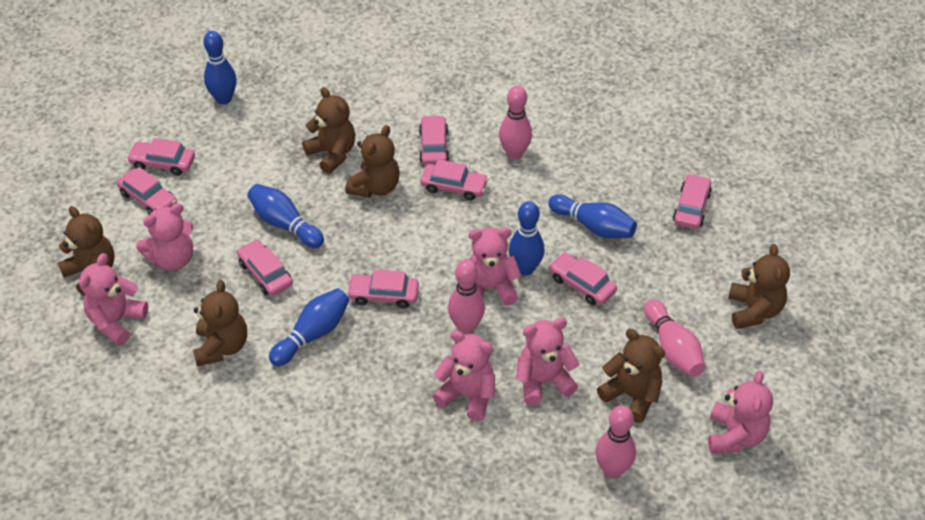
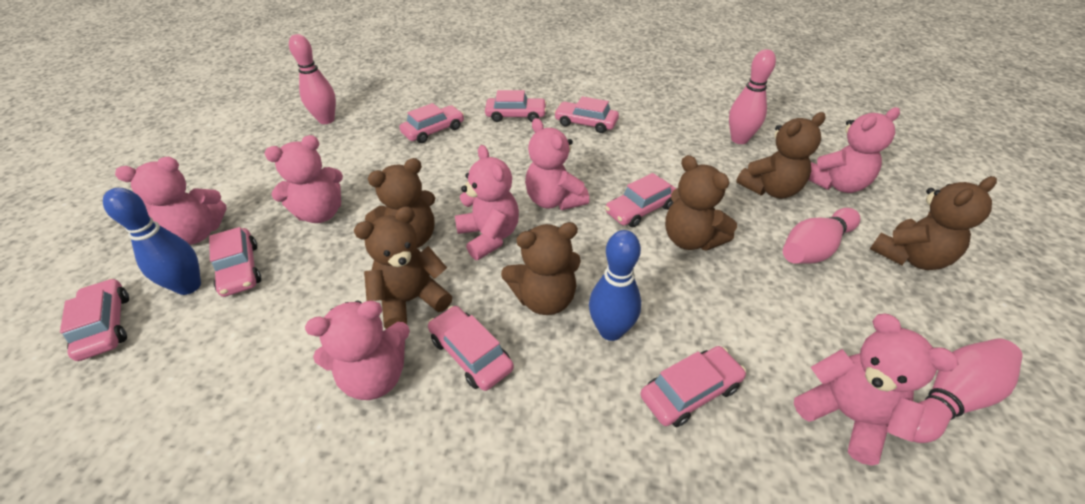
blue bowling pin: 5 -> 2
pink teddy bear: 6 -> 7

